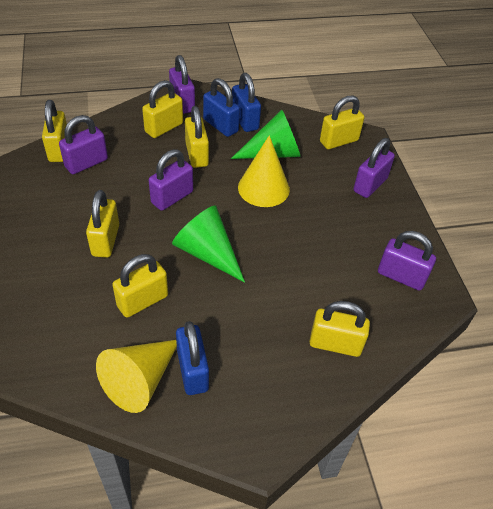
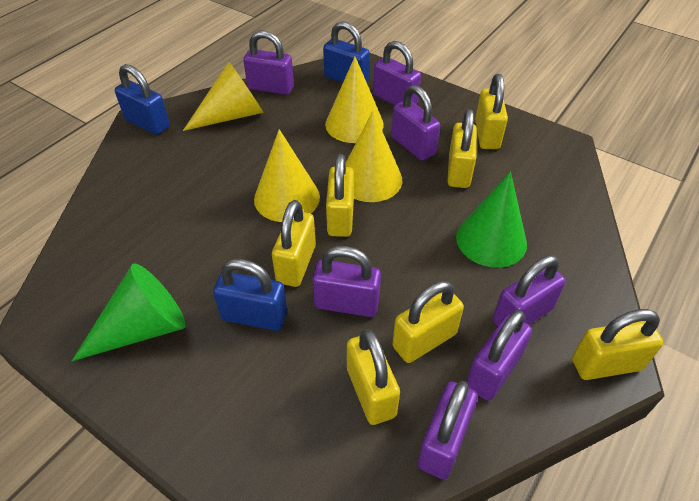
purple padlock: 5 -> 7
yellow cone: 2 -> 4

